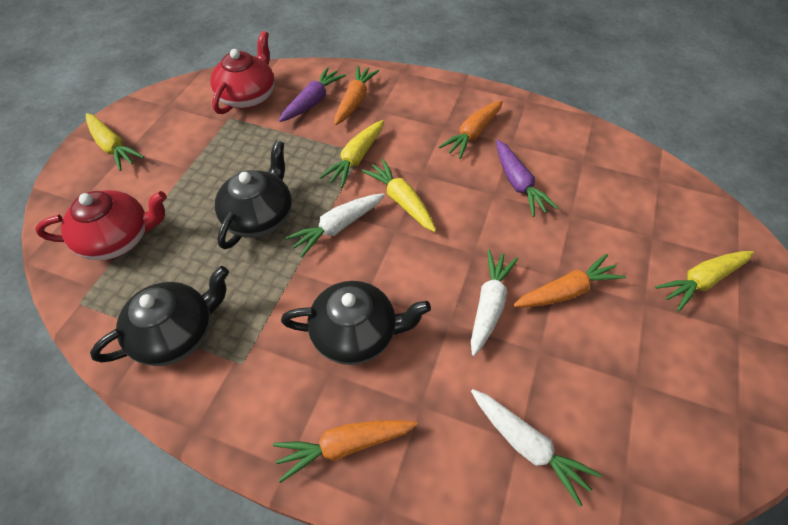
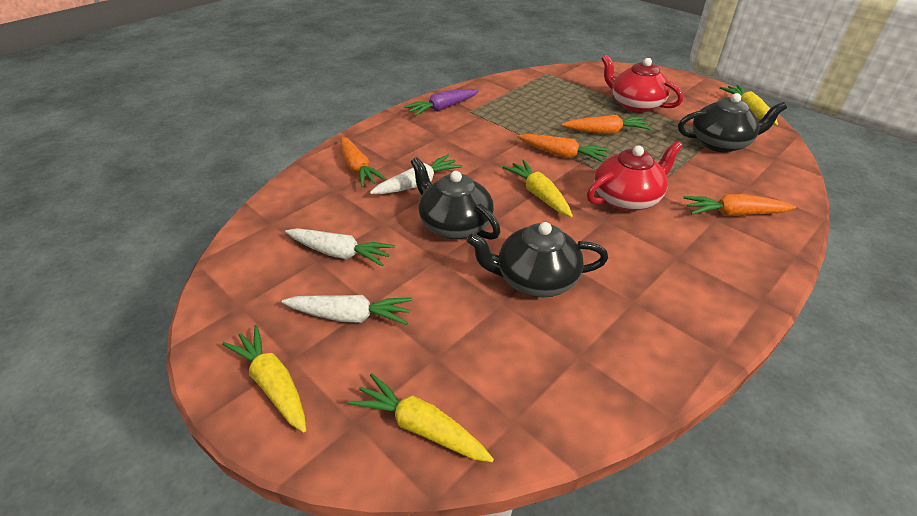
purple carrot: 2 -> 1

